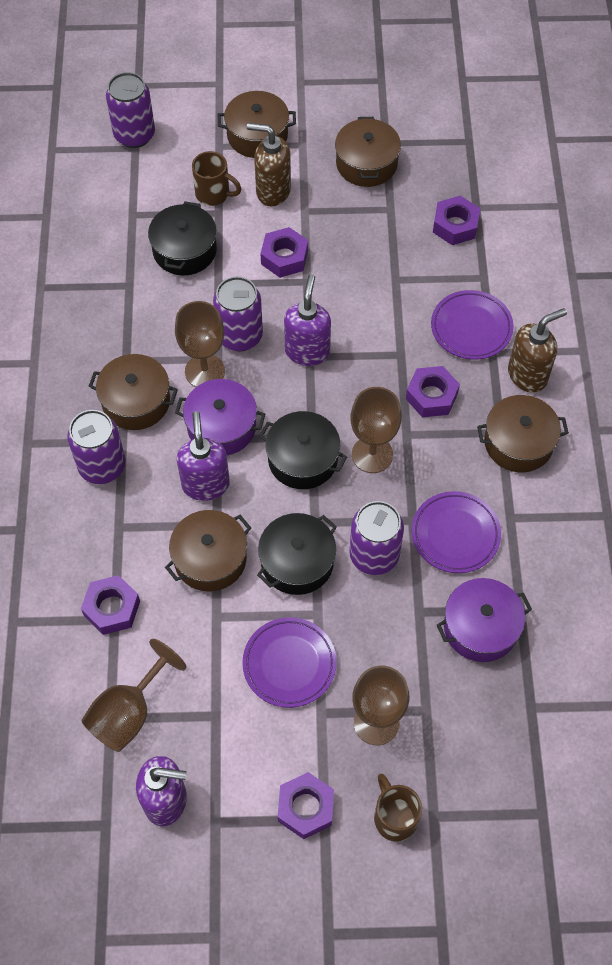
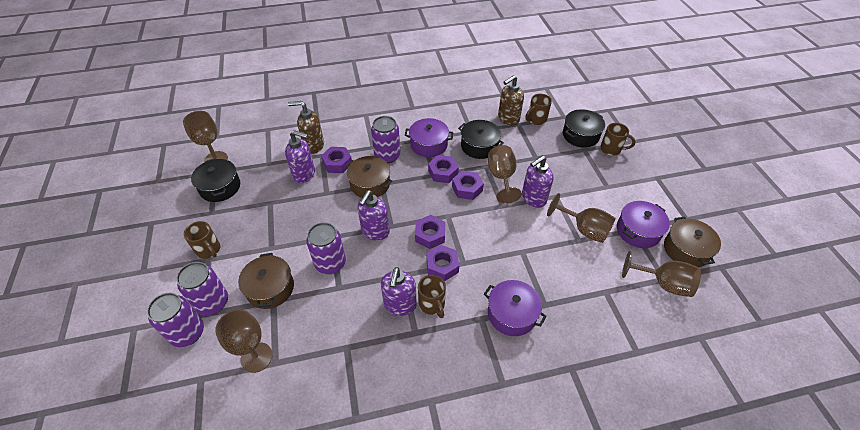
brown goblet: 4 -> 5
brown mug: 2 -> 4
brown pot: 5 -> 3
purple plate: 3 -> 0
purple pot: 2 -> 3
purple soap dispenser: 3 -> 4

